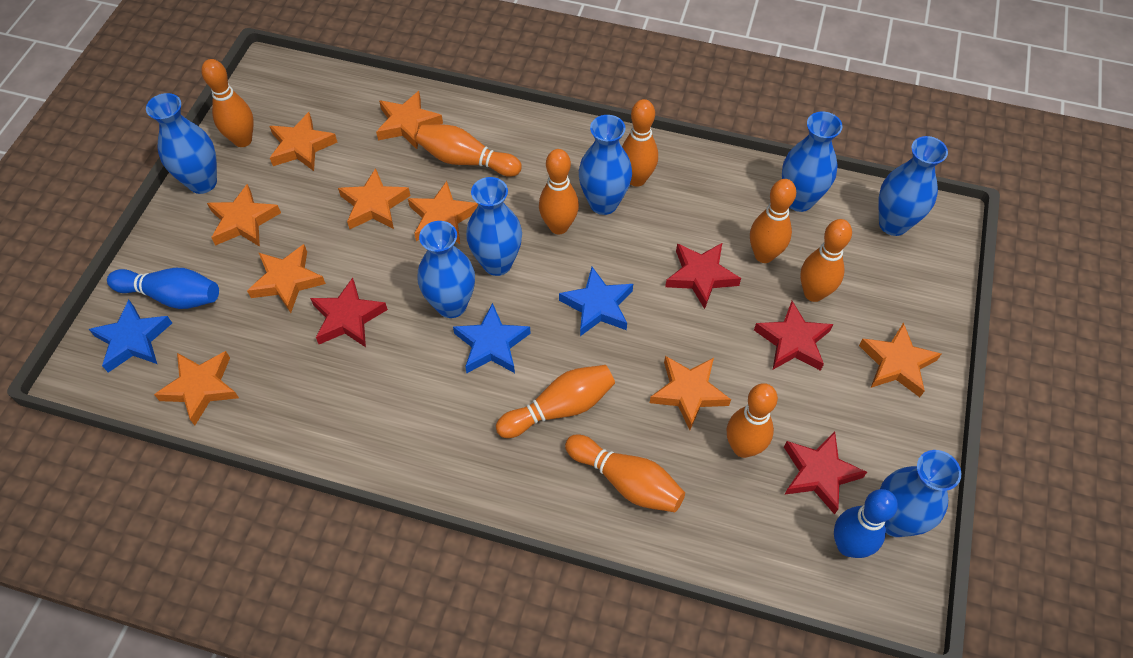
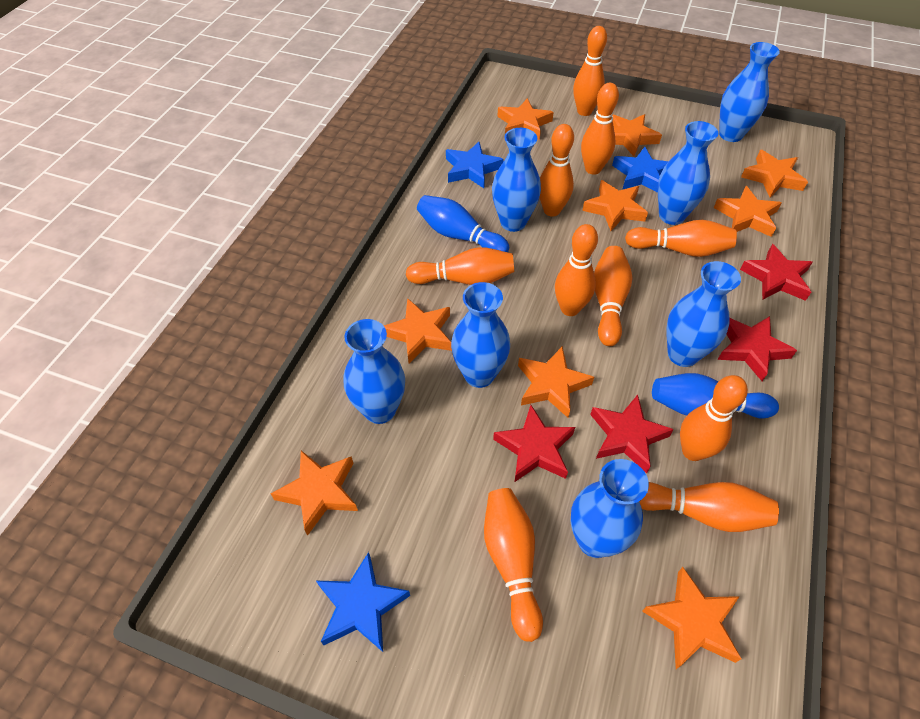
orange bowling pin: 9 -> 10

